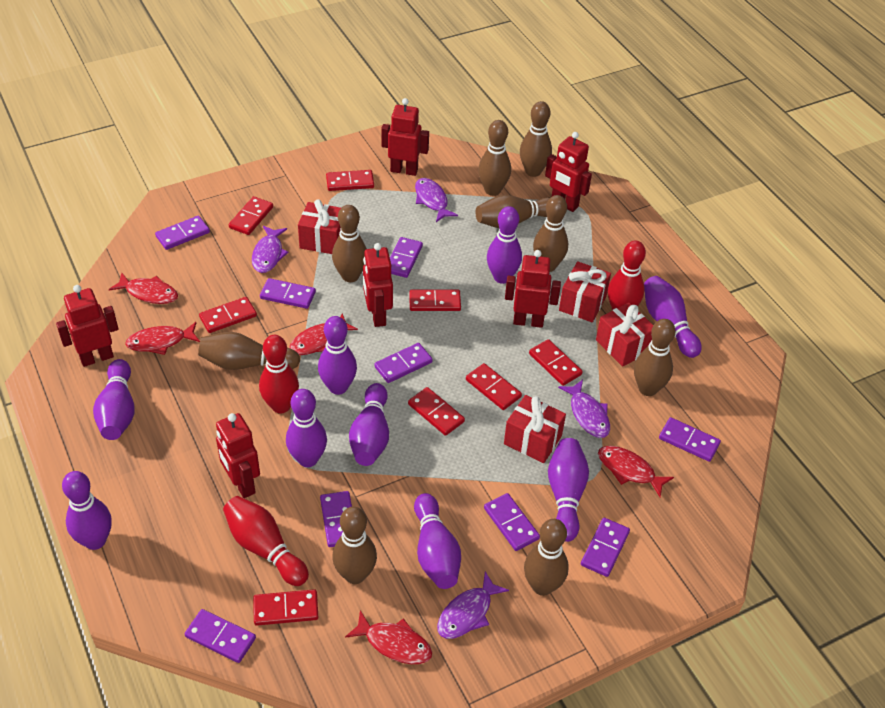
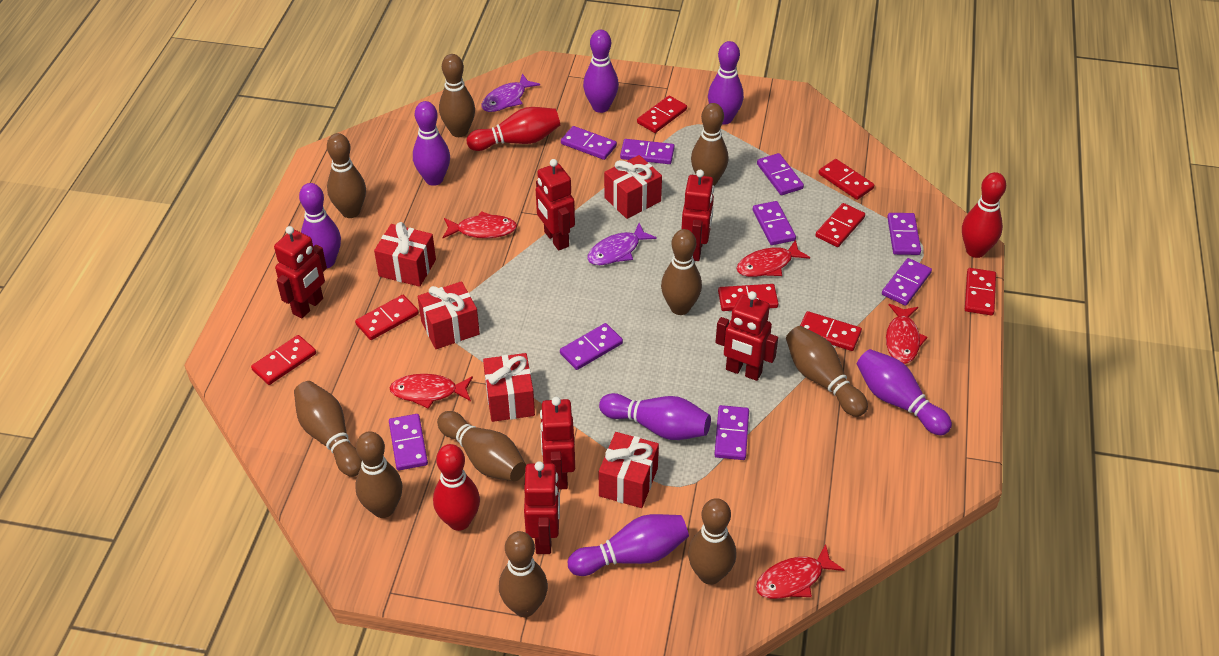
brown bowling pin: 9 -> 10
purple bowling pin: 9 -> 7
purple fish: 4 -> 2
red gift: 4 -> 5

